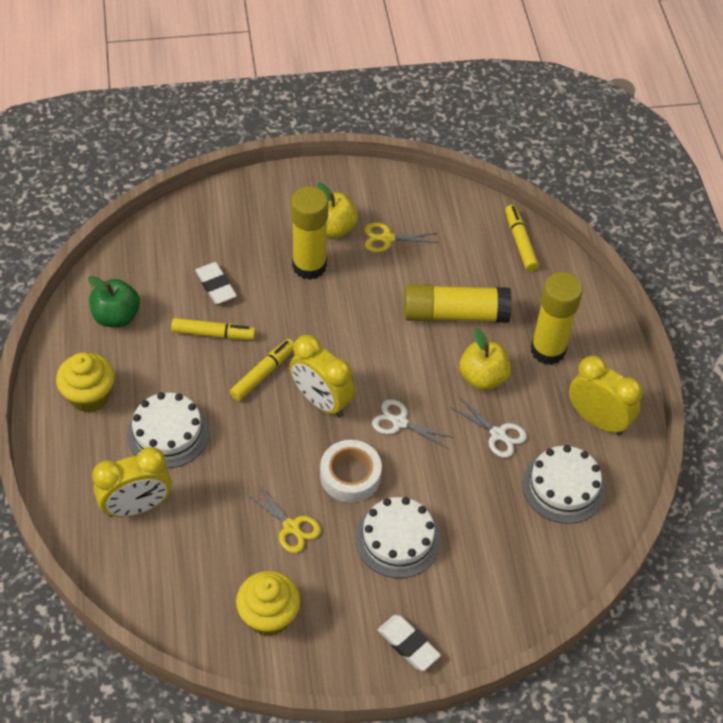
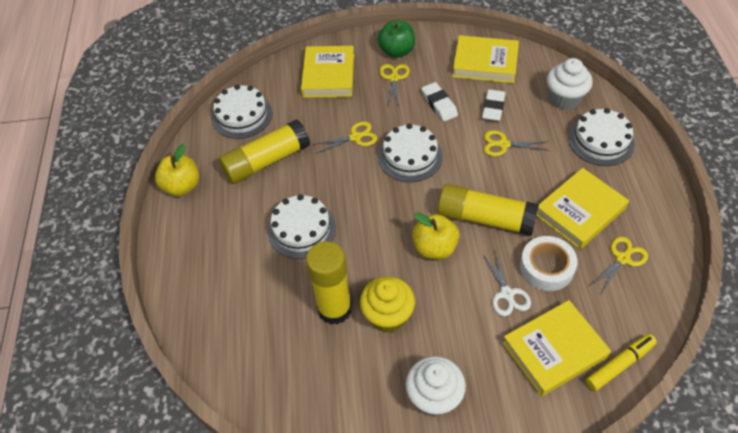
white cake: 3 -> 4
white cupcake: 0 -> 2
white scissors: 2 -> 1
yellow book: 0 -> 4
yellow clock: 3 -> 0
yellow cupcake: 2 -> 1
yellow marker: 3 -> 1
yellow scissors: 2 -> 4

